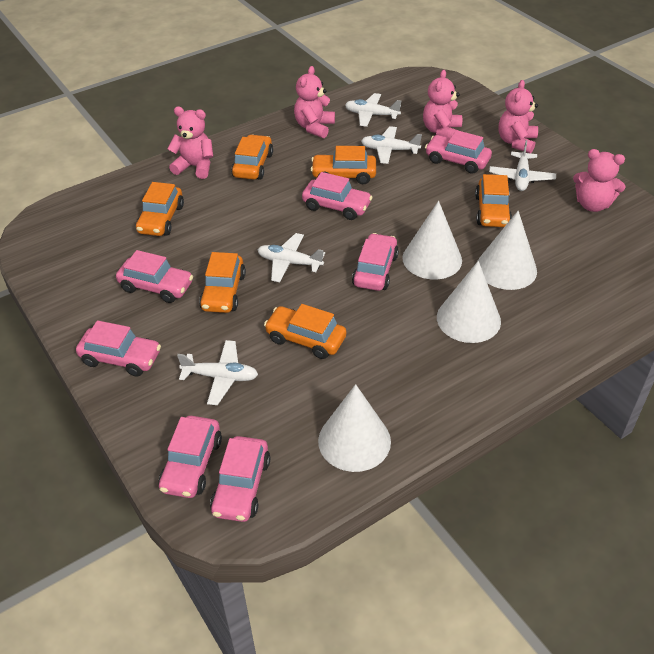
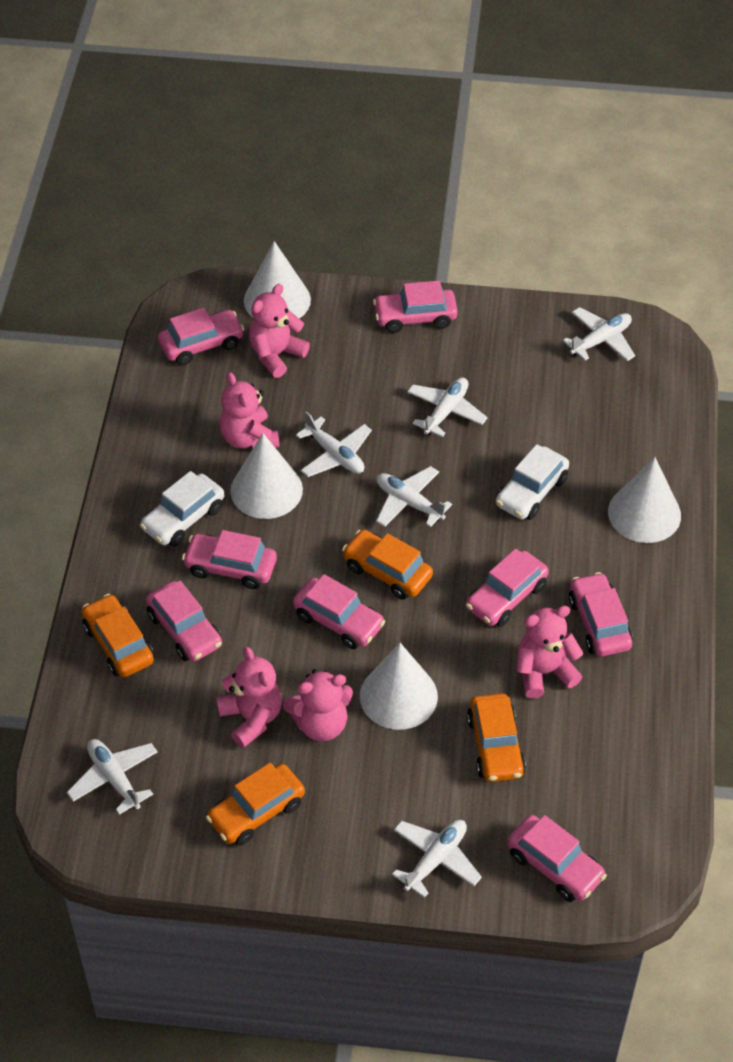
orange car: 6 -> 4
pink car: 7 -> 8
white car: 0 -> 2
white plane: 5 -> 6

